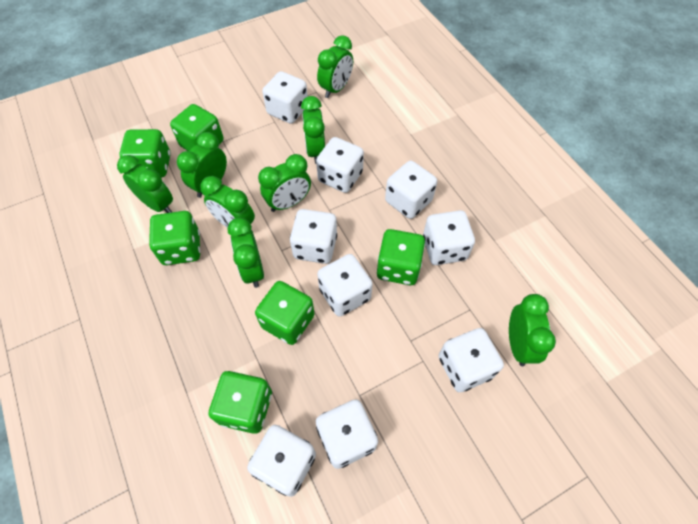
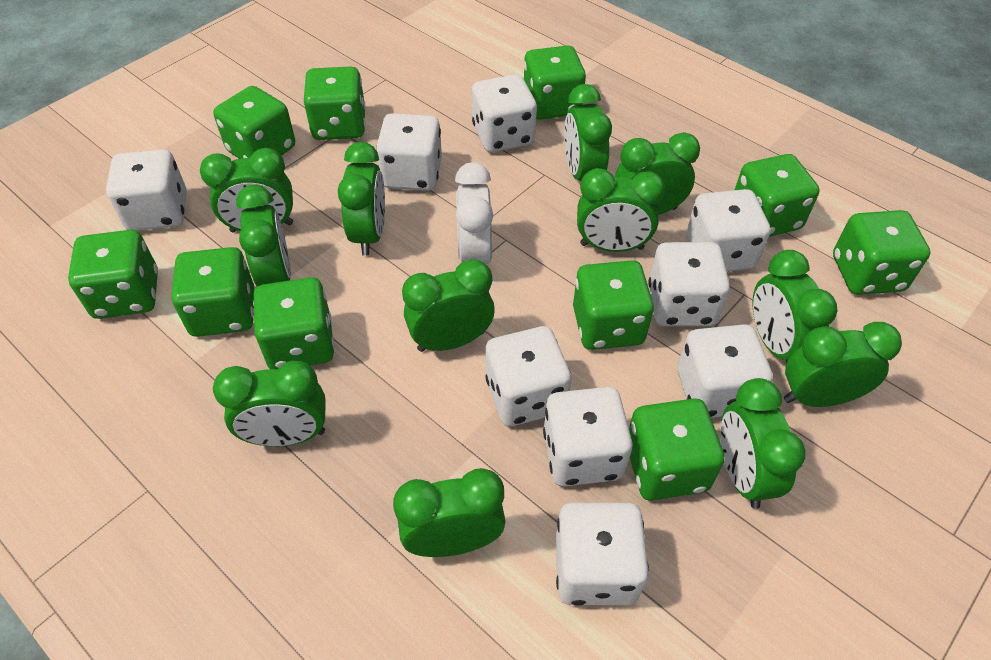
green clock: 8 -> 12
green dice: 6 -> 10
white clock: 0 -> 1

